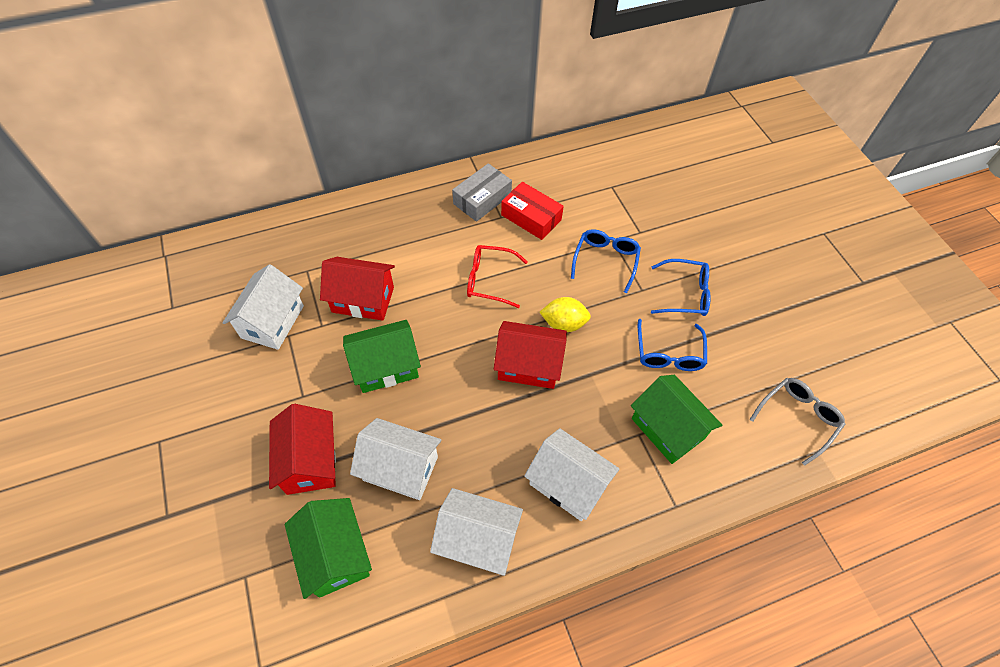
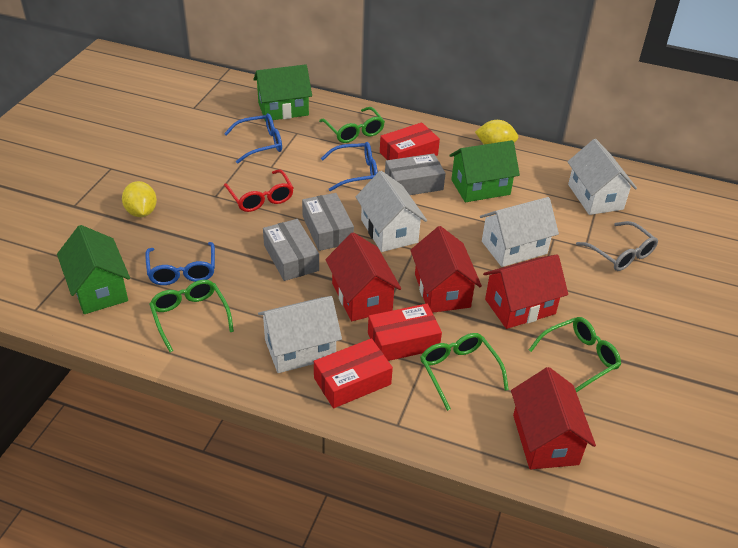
green glasses: 0 -> 4
grey box: 1 -> 3
red box: 1 -> 3
red house: 3 -> 4
yellow lemon: 1 -> 2

